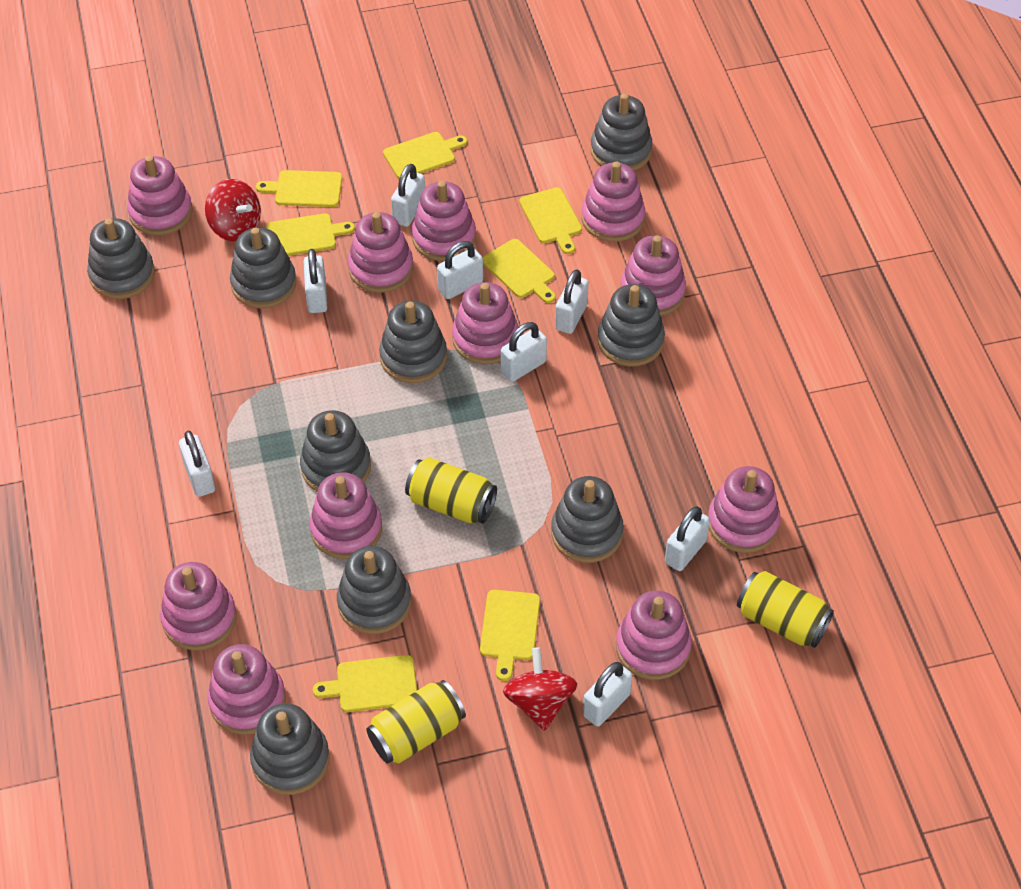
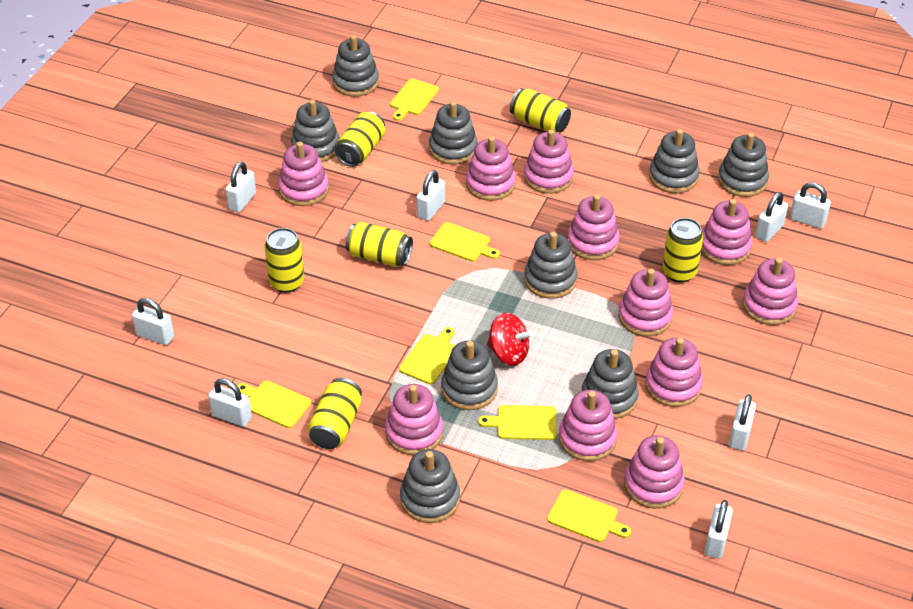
red spinning top: 2 -> 1
yellow can: 3 -> 6
yellow cutting board: 7 -> 6

